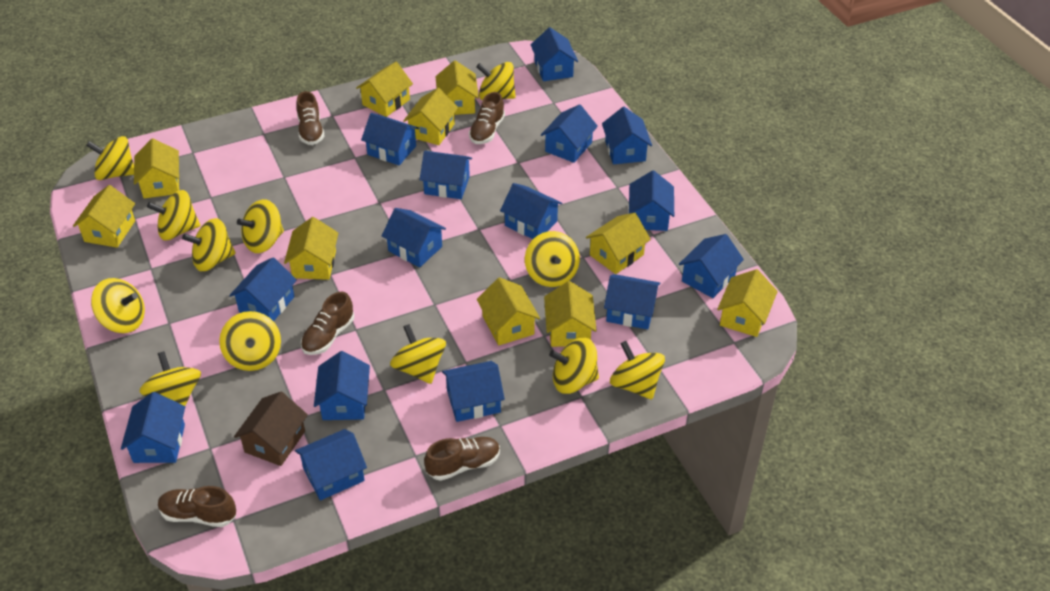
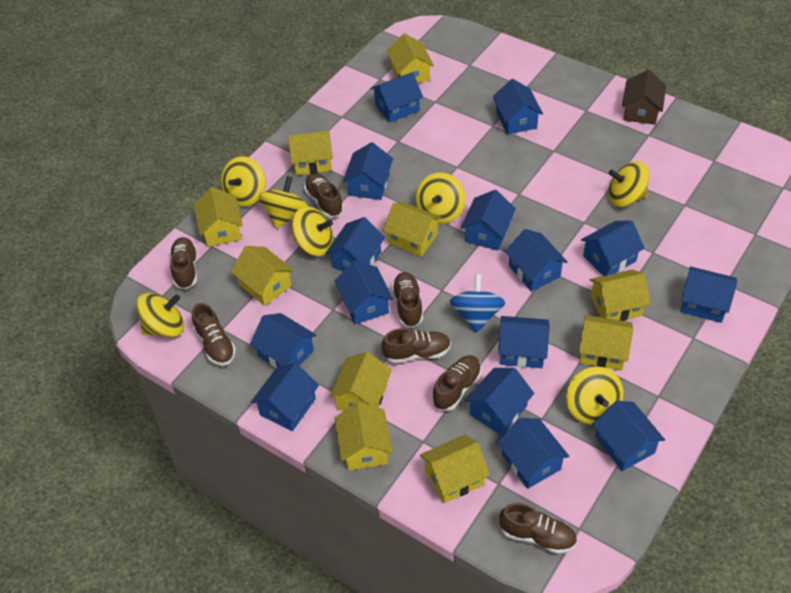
blue spinning top: 0 -> 1
brown shoe: 5 -> 7
yellow spinning top: 12 -> 7

